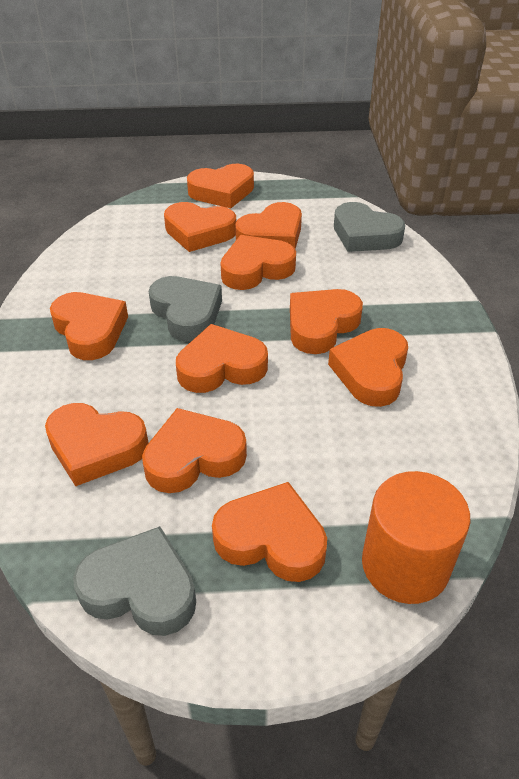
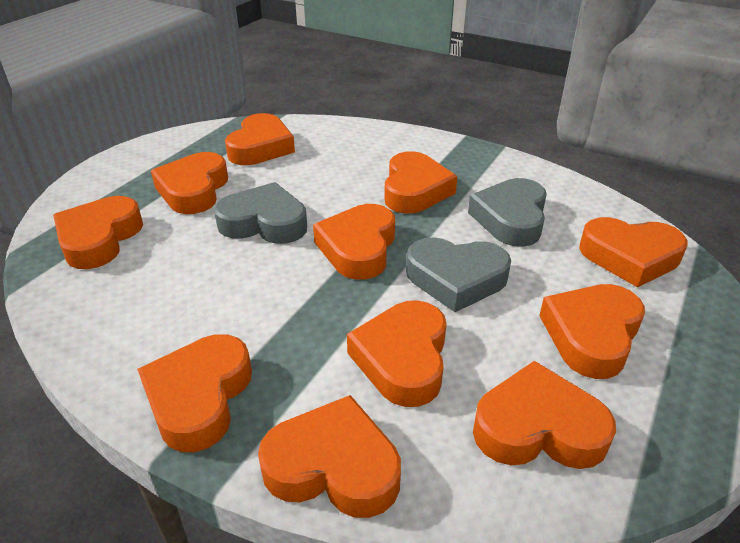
orange cylinder: 1 -> 0

